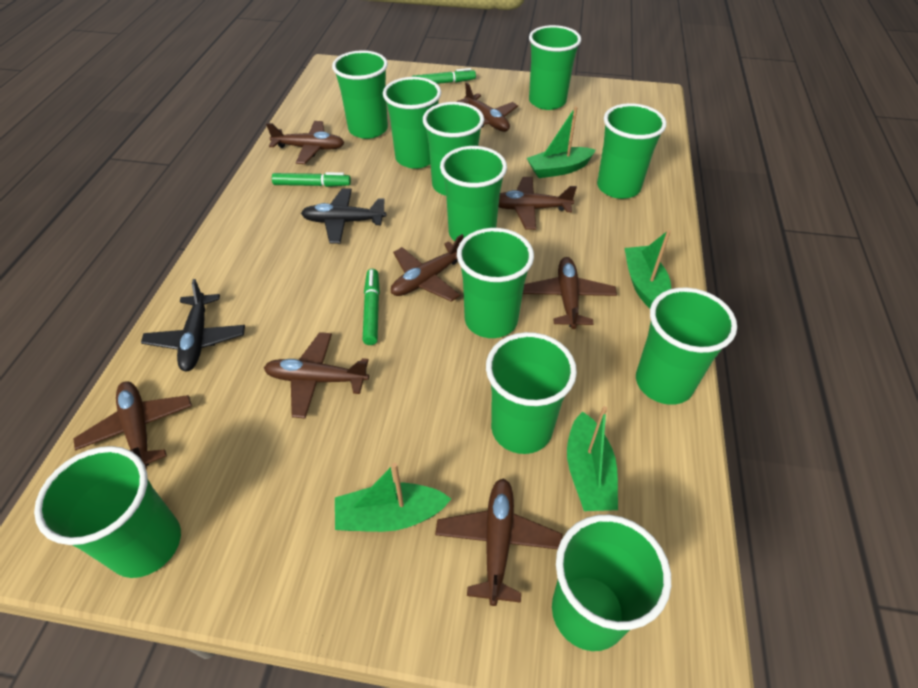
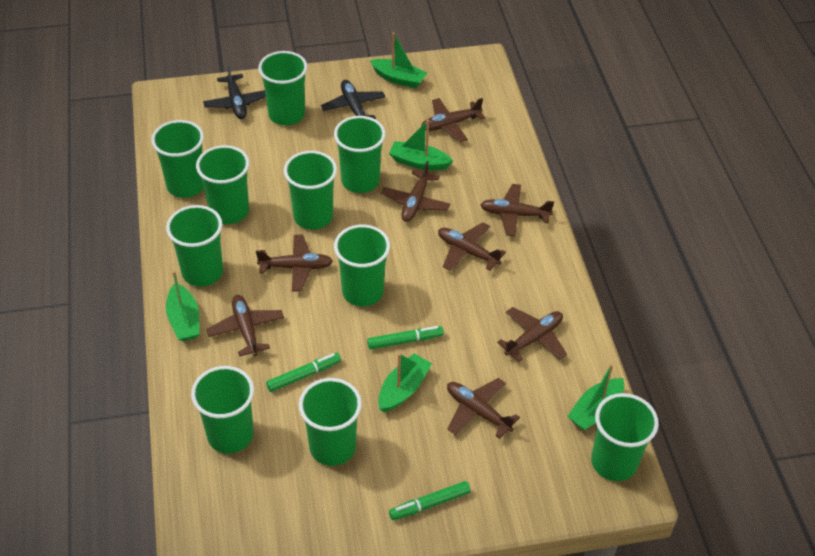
green boat: 4 -> 5
green cup: 11 -> 10

